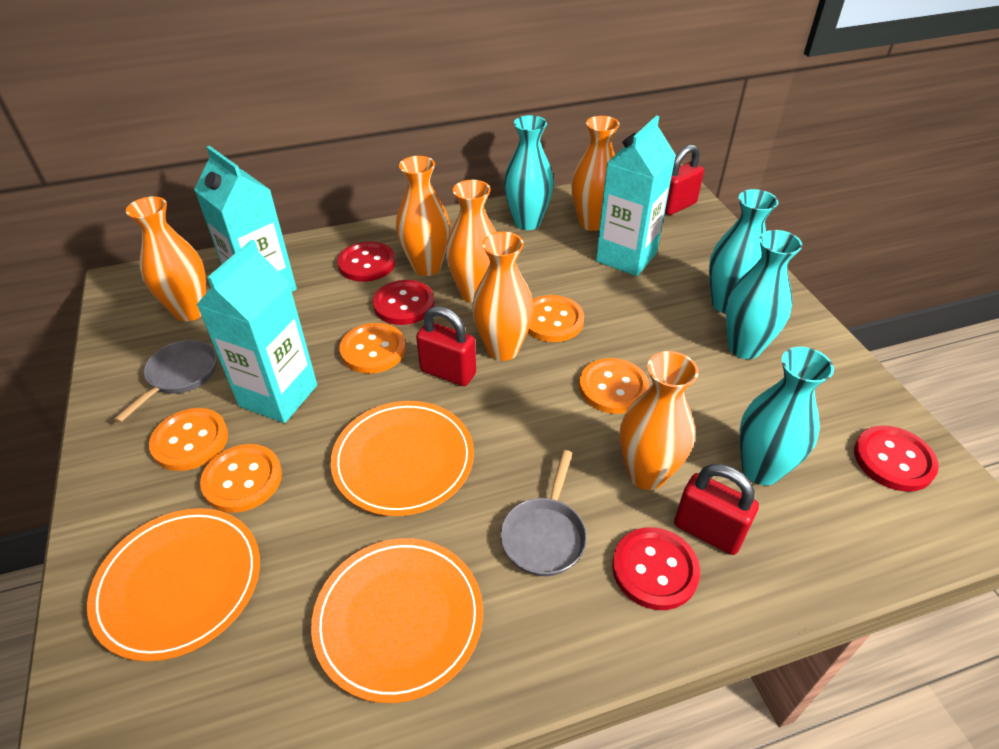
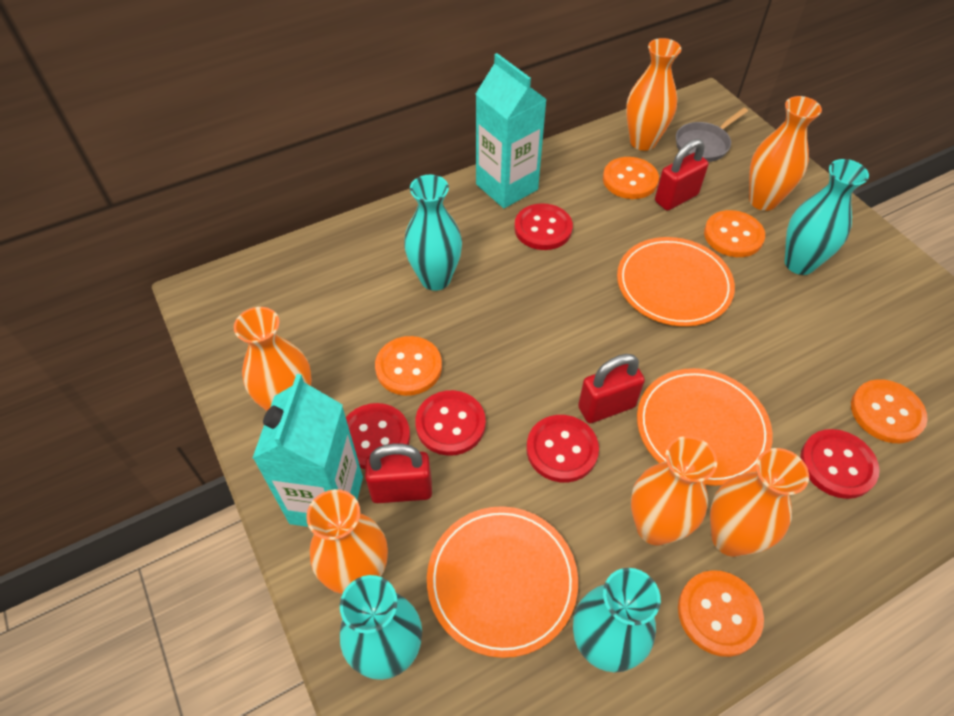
grey pan: 2 -> 1
red button: 4 -> 5
turquoise carton: 3 -> 2

